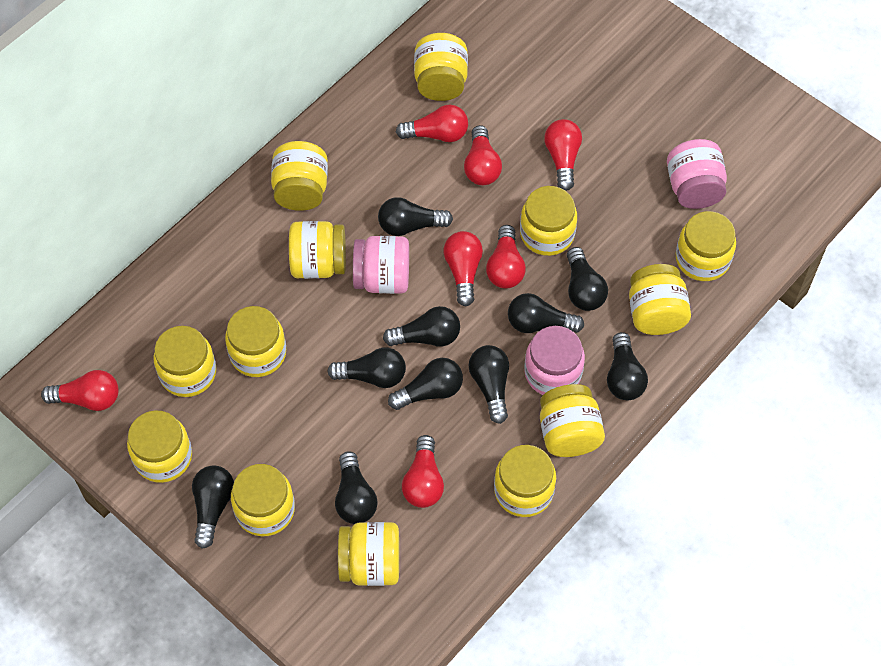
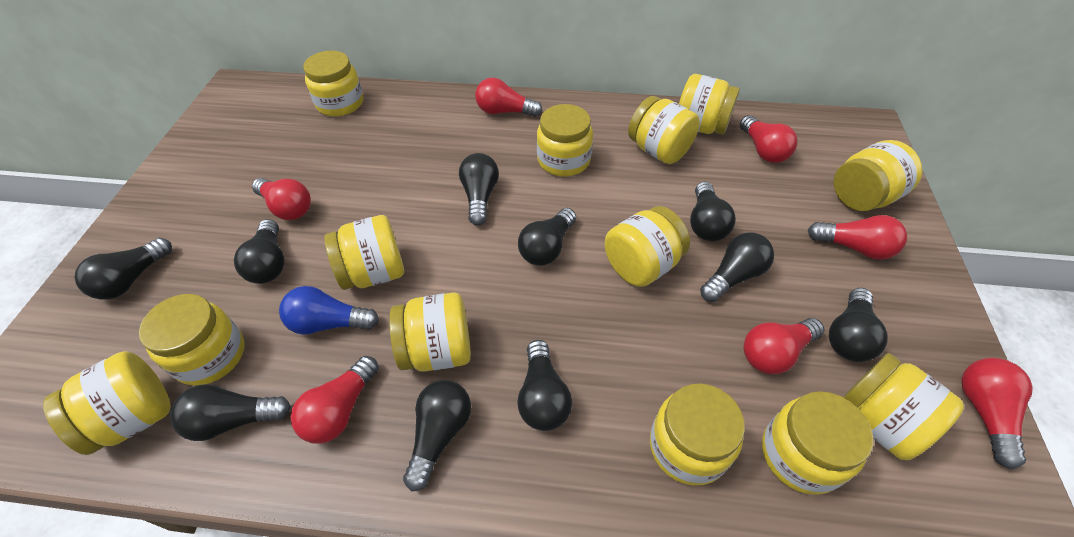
blue light bulb: 0 -> 1
pink jar: 3 -> 0

